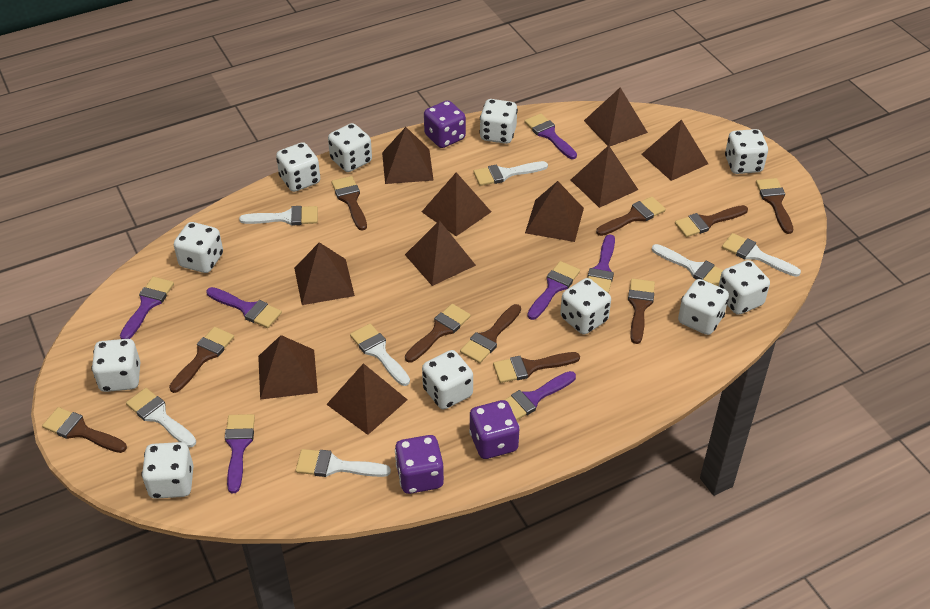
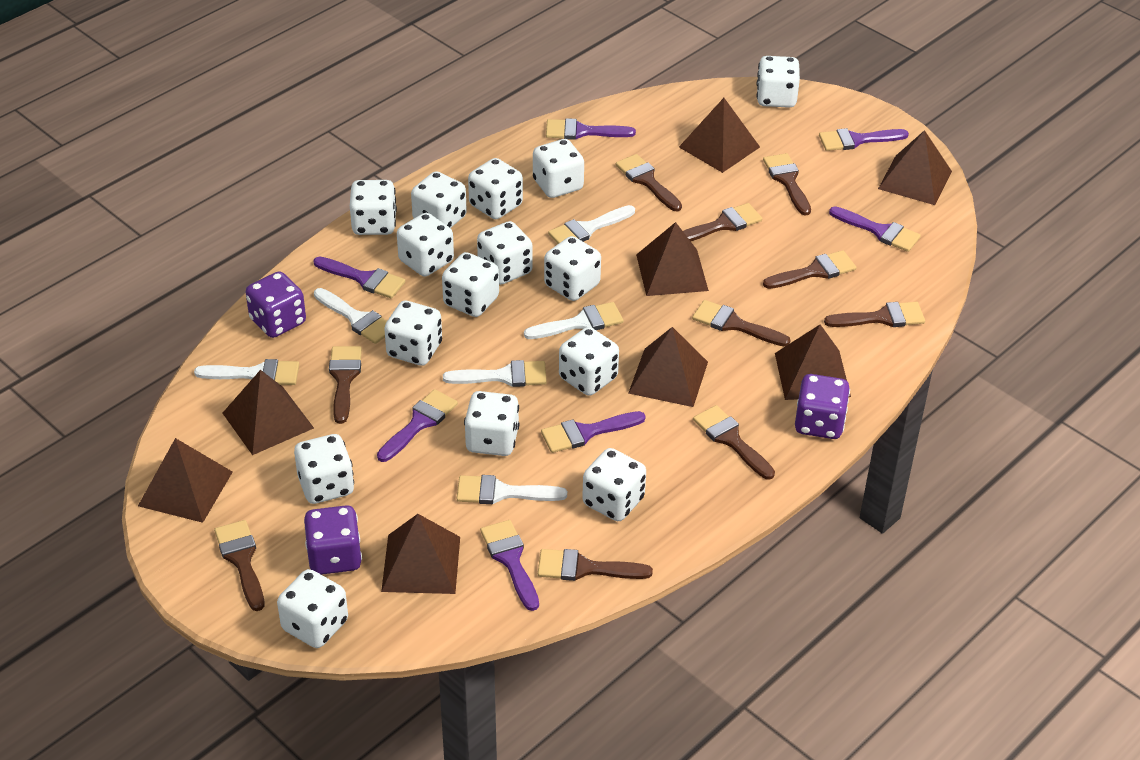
brown pyramid: 10 -> 8
white brush: 7 -> 6
white dice: 11 -> 15

